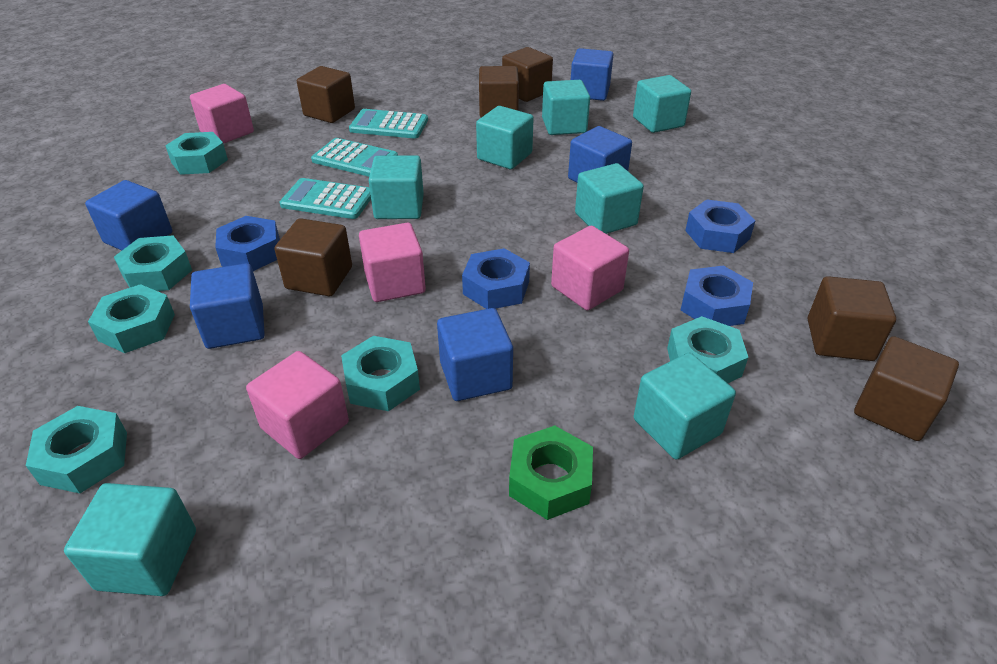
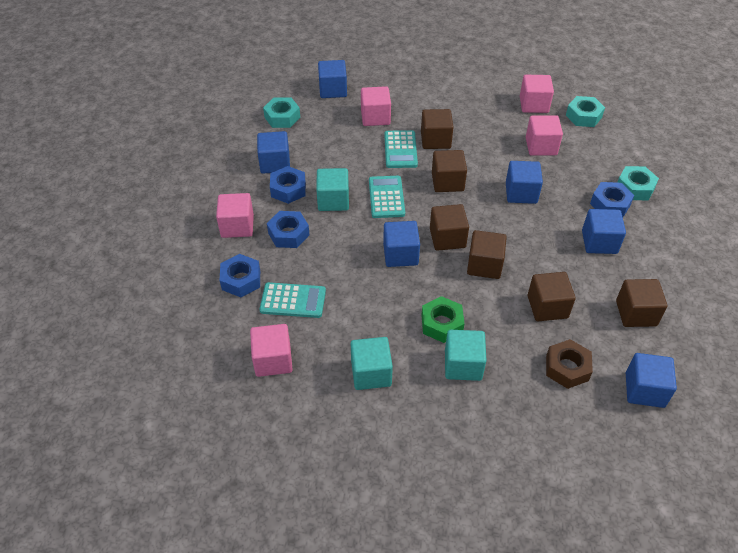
blue cube: 5 -> 6
brown nut: 0 -> 1
pink cube: 4 -> 5
turquoise cube: 7 -> 3
turquoise nut: 6 -> 3

